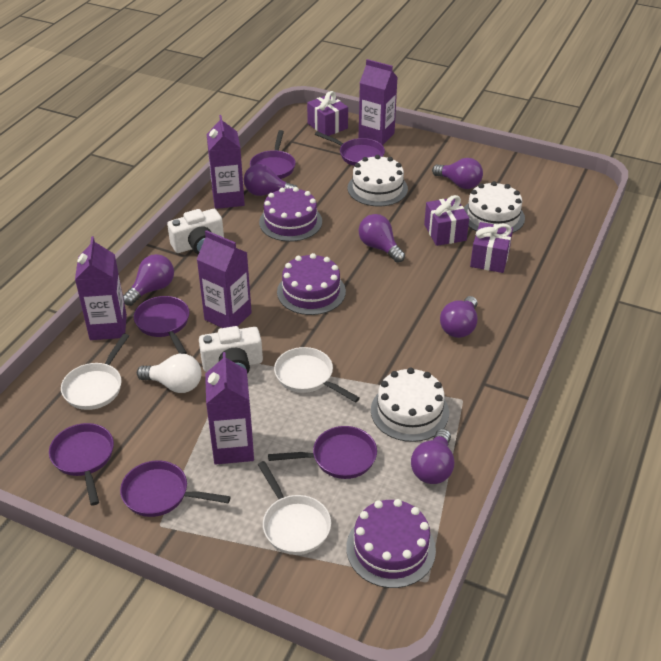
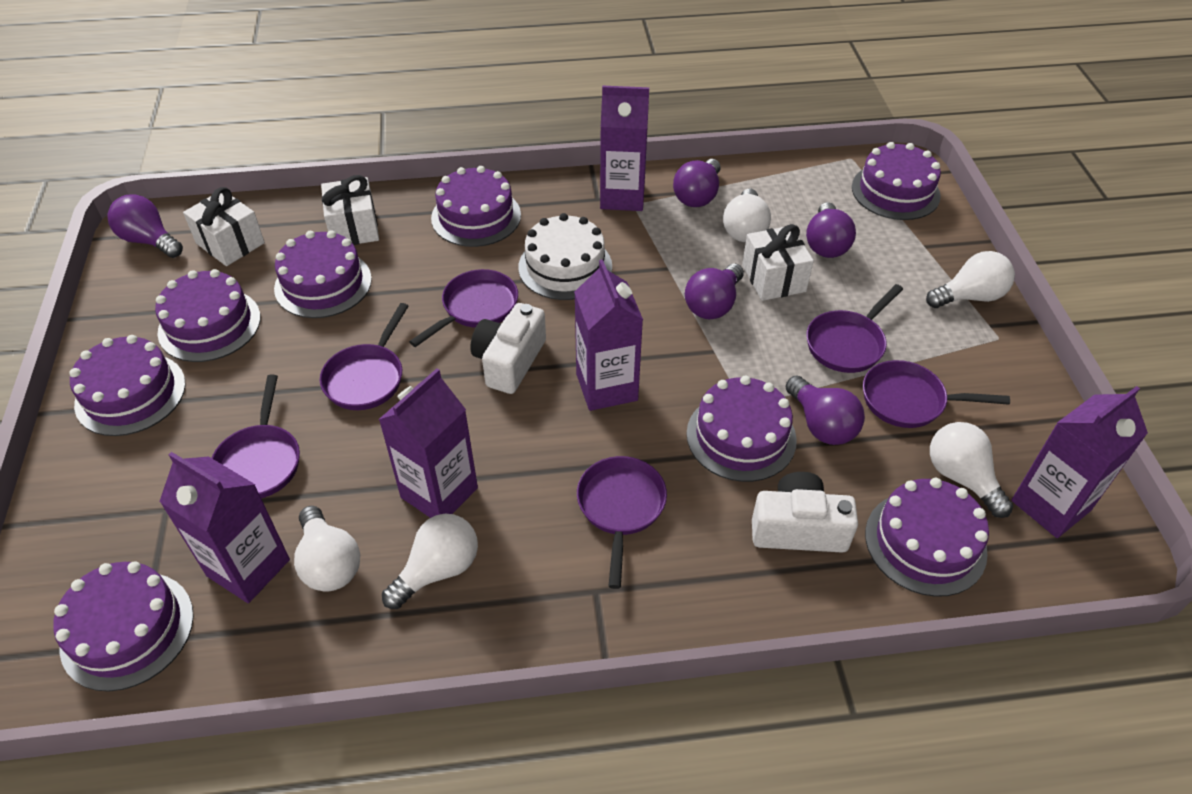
purple cake: 3 -> 8
purple gift: 3 -> 0
purple light bulb: 6 -> 5
white cake: 3 -> 1
white gift: 0 -> 3
white light bulb: 1 -> 5
white pan: 3 -> 0

